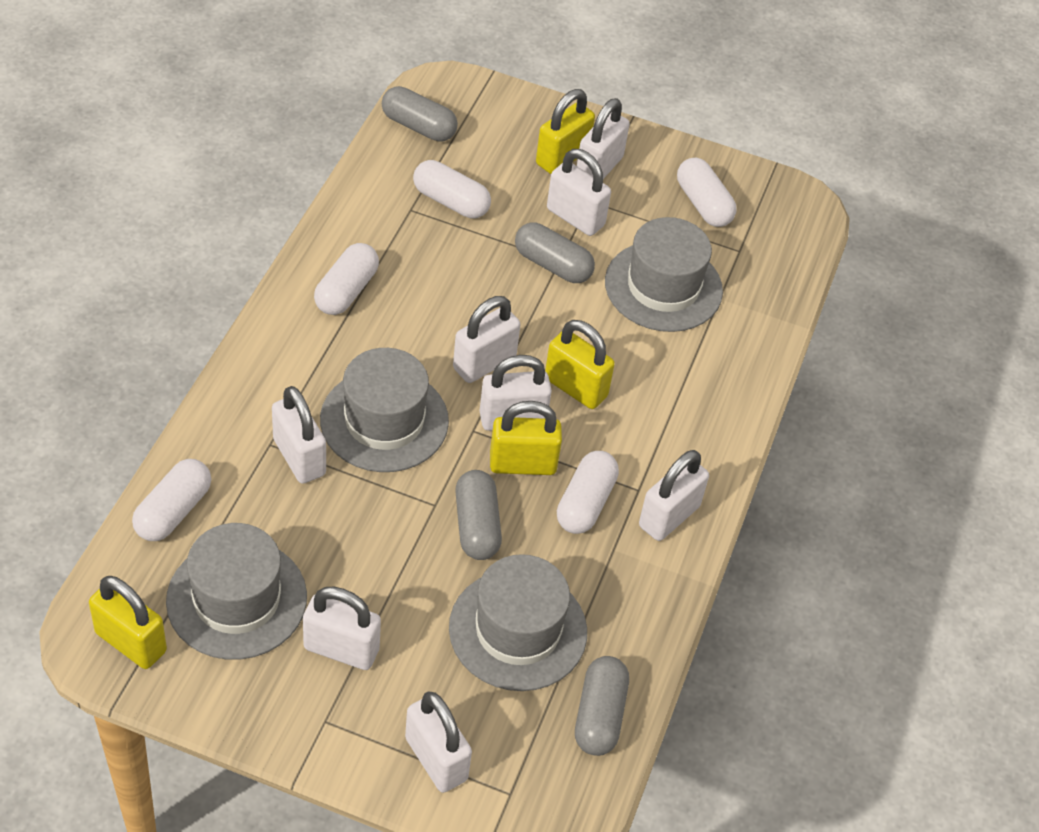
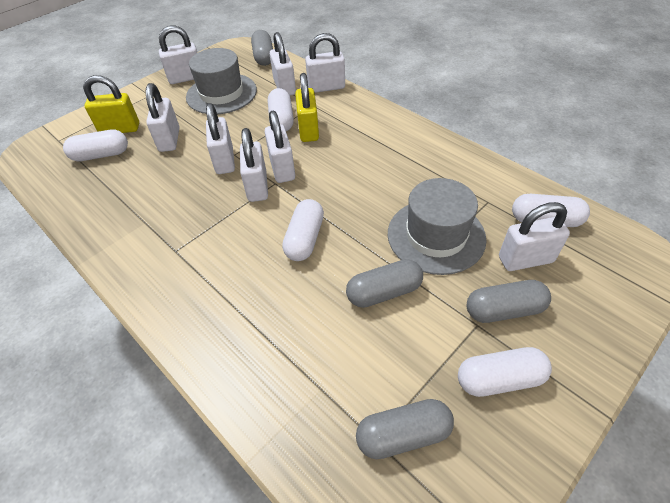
grey hat: 4 -> 2
yellow padlock: 4 -> 2

